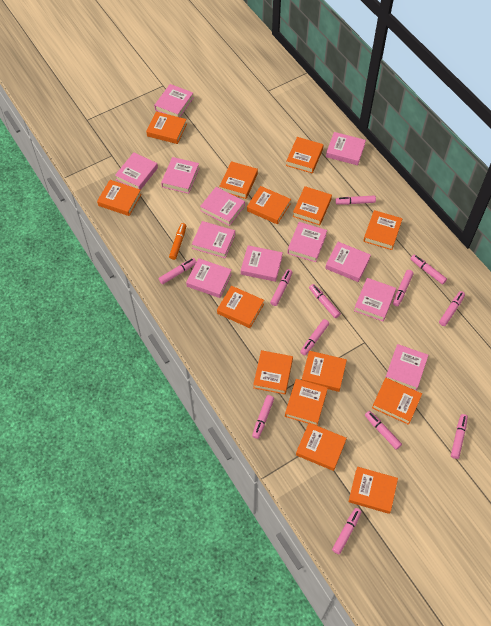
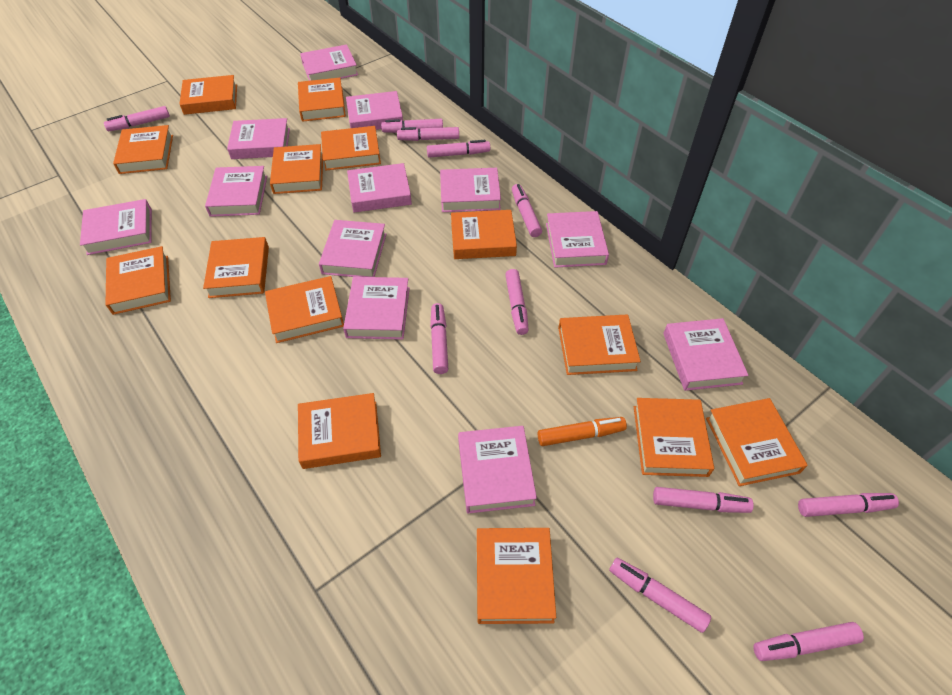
pink marker: 12 -> 11

